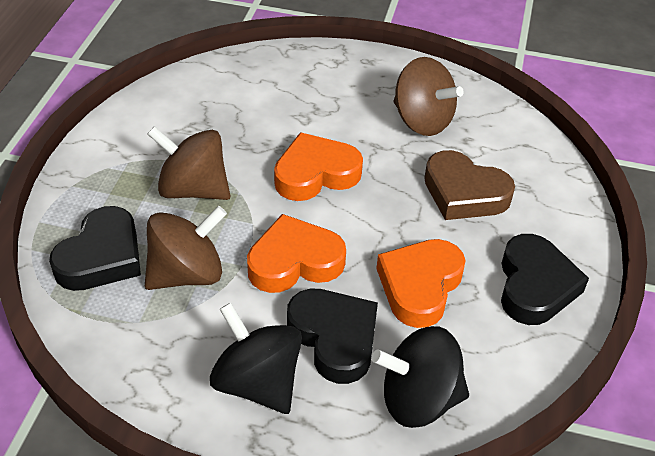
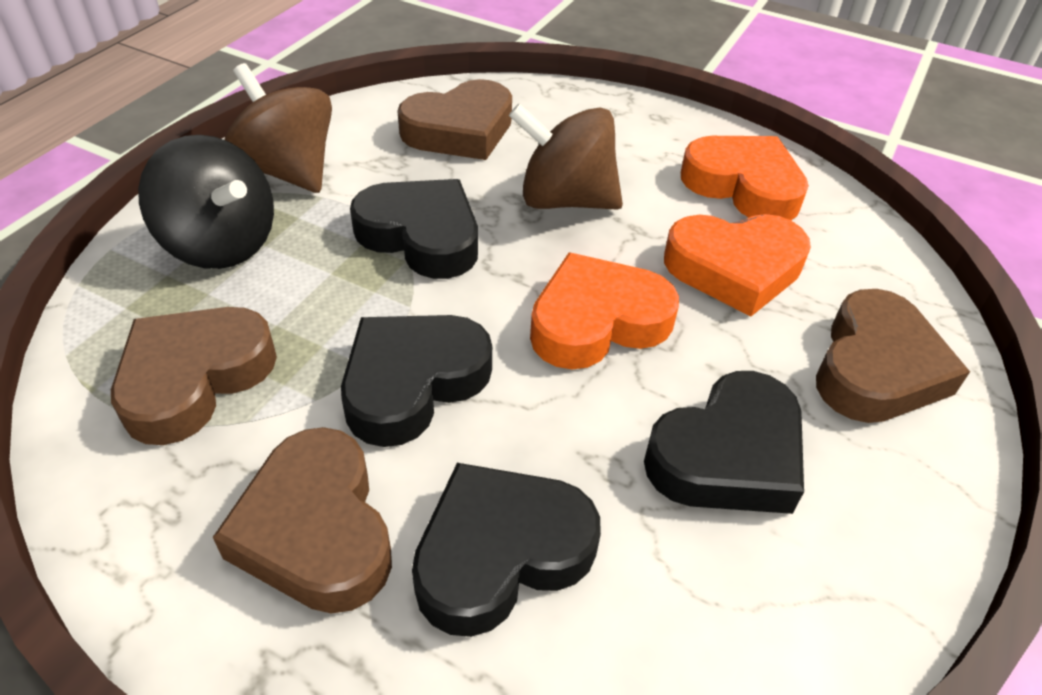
black heart: 3 -> 4
black spinning top: 2 -> 1
brown heart: 1 -> 4
brown spinning top: 3 -> 2

